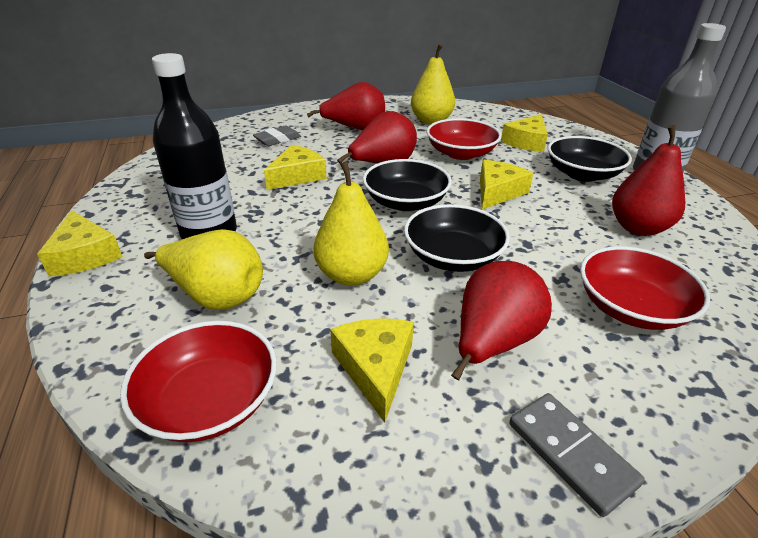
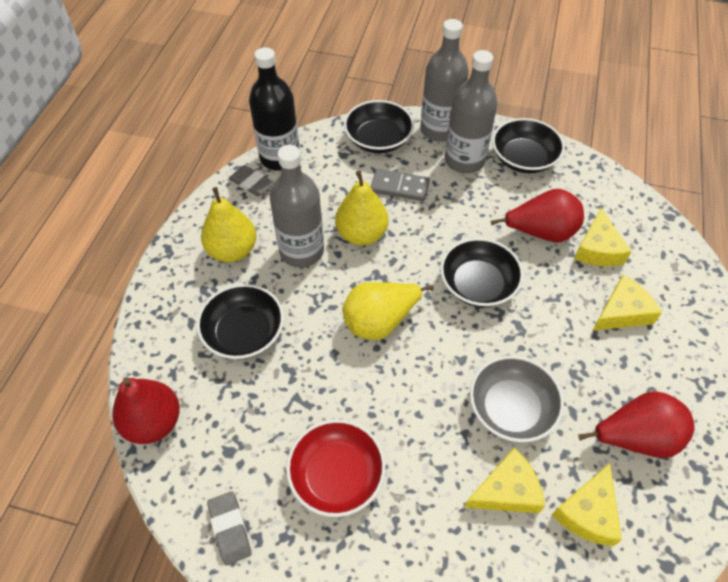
black bowl: 3 -> 4
grey bottle: 1 -> 3
grey bowl: 0 -> 1
grey eraser: 1 -> 2
red bowl: 3 -> 1
red pear: 4 -> 3
yellow cheese: 5 -> 4

